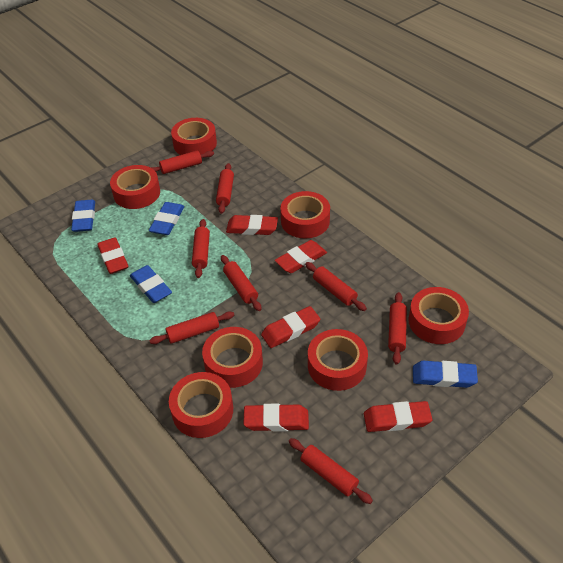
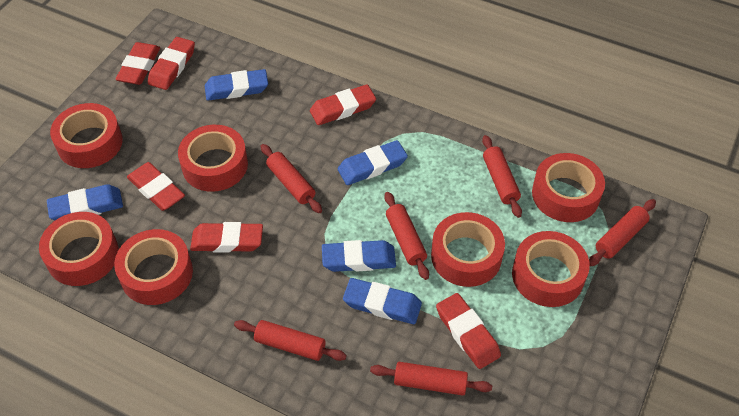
blue eraser: 4 -> 5
red rolling pin: 8 -> 6

